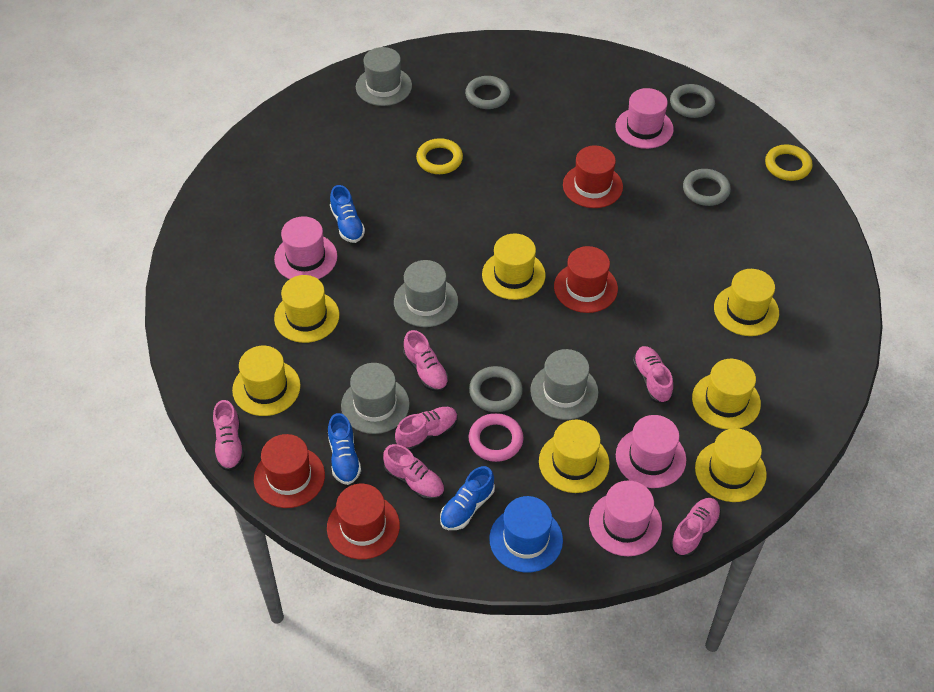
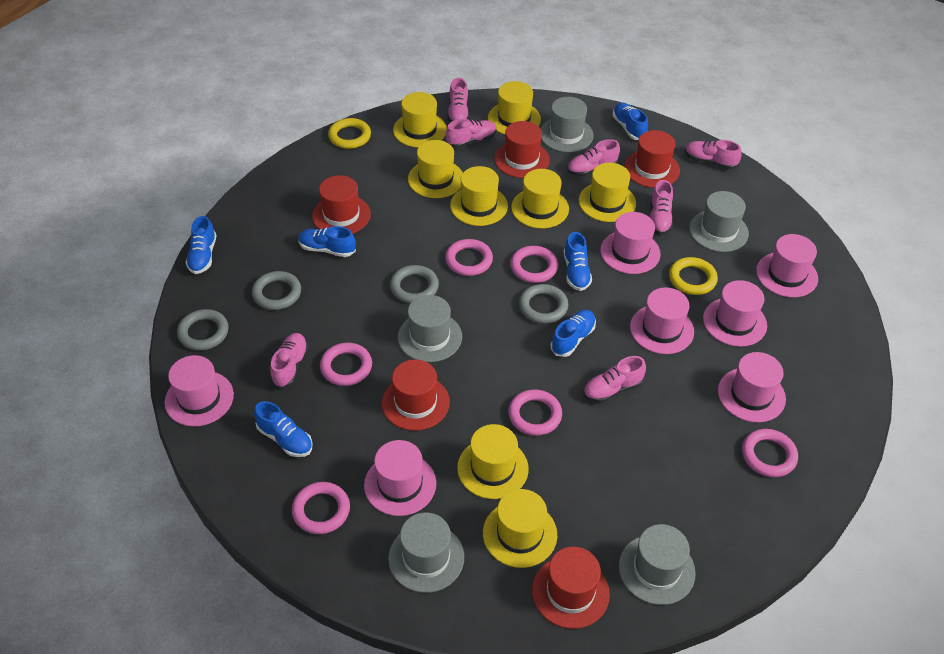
blue hat: 1 -> 0
blue shoe: 3 -> 6
grey hat: 4 -> 5
pink hat: 4 -> 7
pink ring: 1 -> 6
pink shoe: 6 -> 7
red hat: 4 -> 5
yellow hat: 7 -> 8

